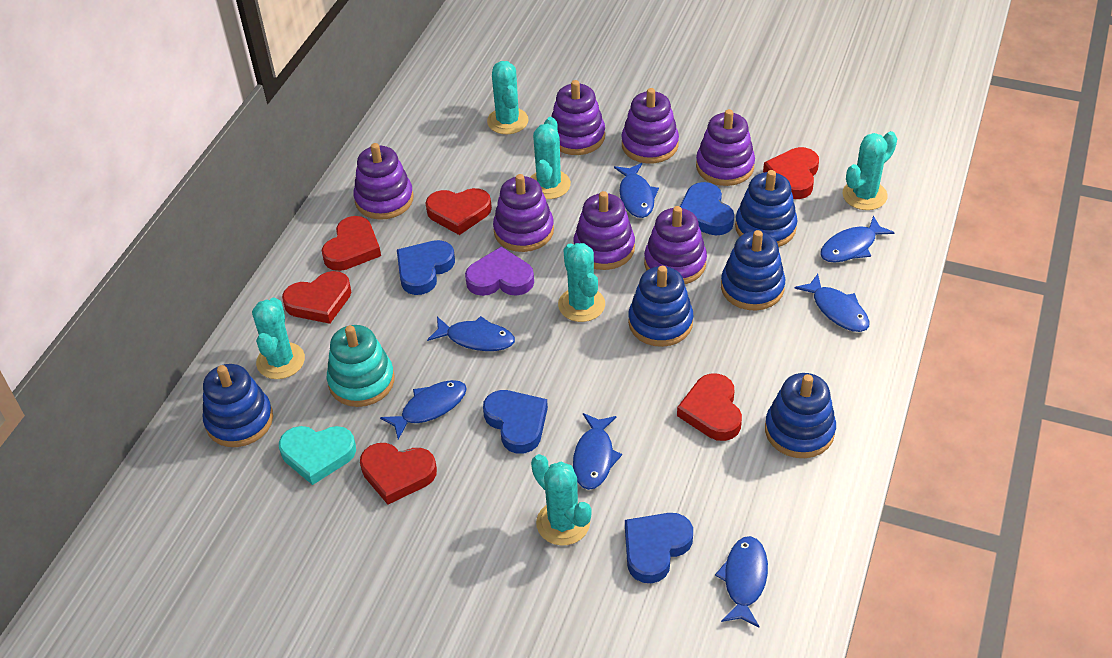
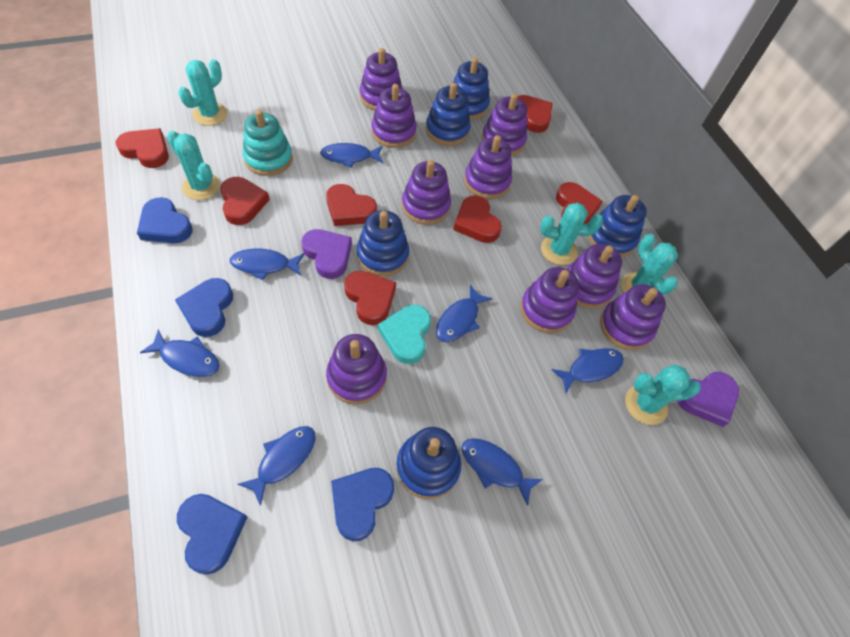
purple heart: 1 -> 2
purple stacking toy: 7 -> 9
red heart: 6 -> 7
turquoise cactus: 6 -> 5

